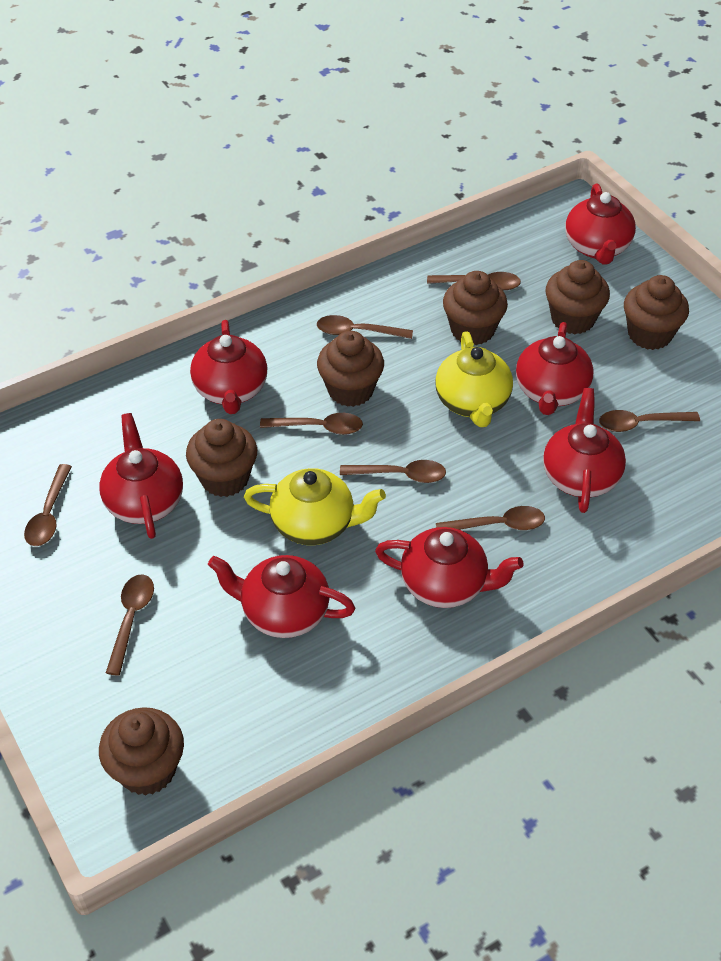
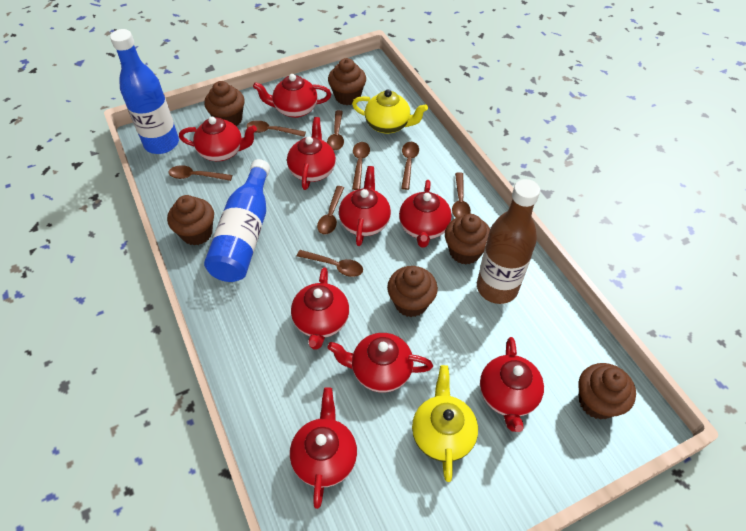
blue bottle: 0 -> 2
brown bottle: 0 -> 1
red teapot: 7 -> 9

